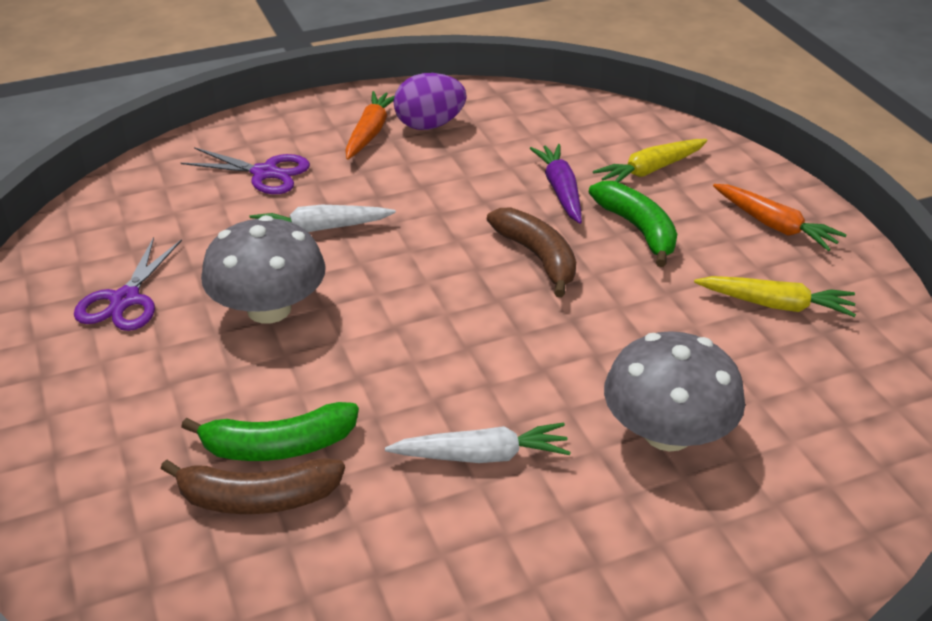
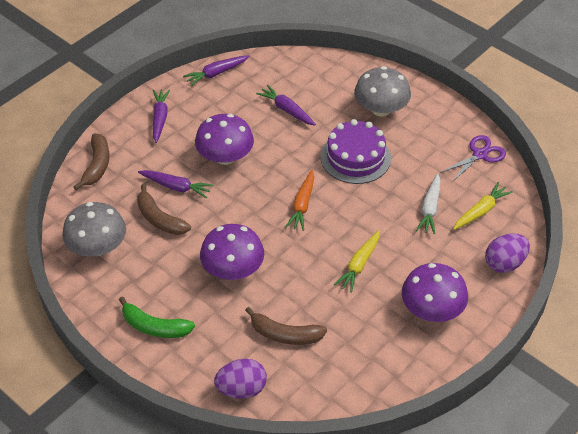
brown banana: 2 -> 3
green banana: 2 -> 1
orange carrot: 2 -> 1
purple cake: 0 -> 1
purple carrot: 1 -> 4
purple egg: 1 -> 2
purple mushroom: 0 -> 3
purple scissors: 2 -> 1
white carrot: 2 -> 1

